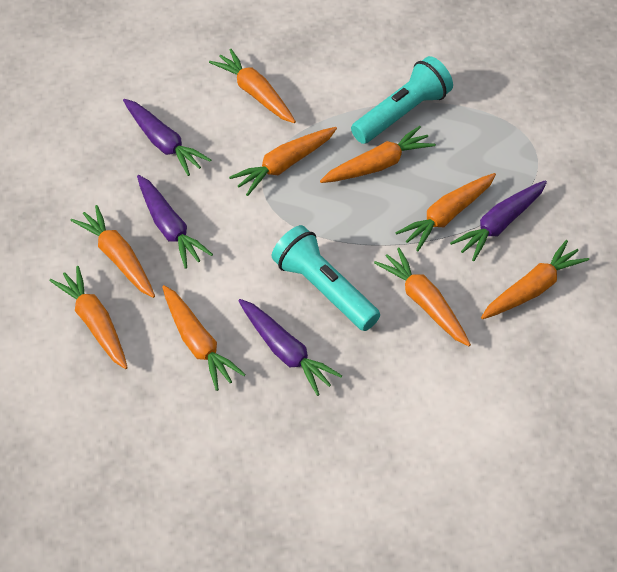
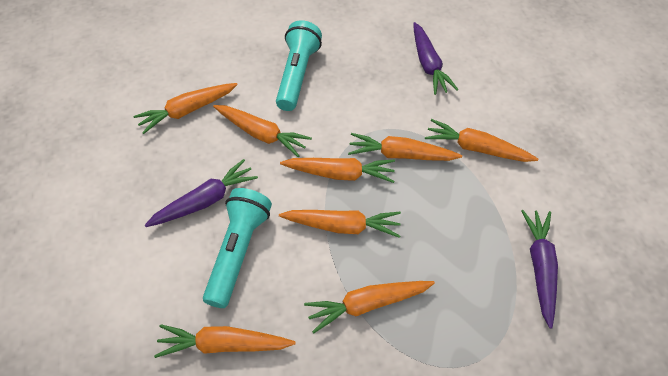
orange carrot: 9 -> 8
purple carrot: 4 -> 3

